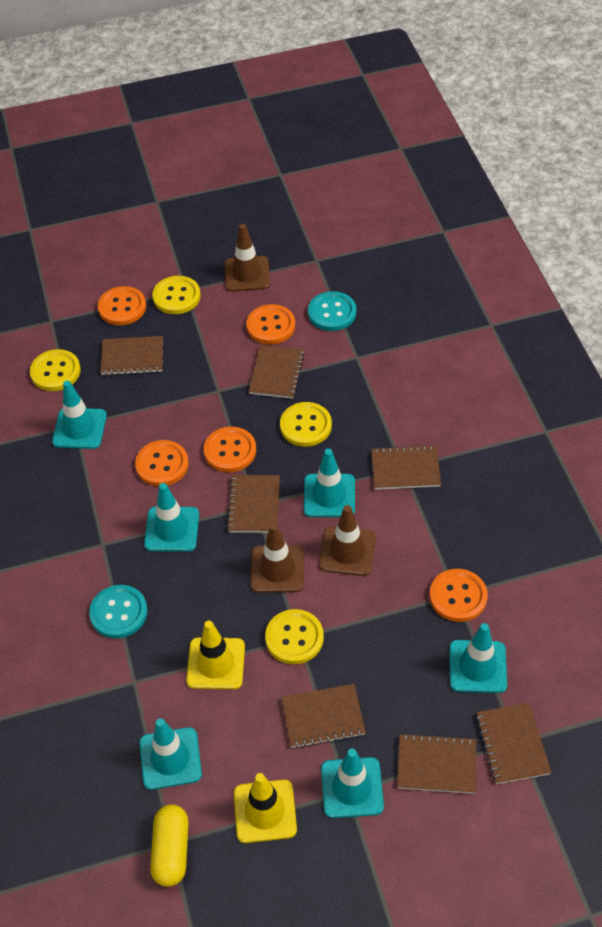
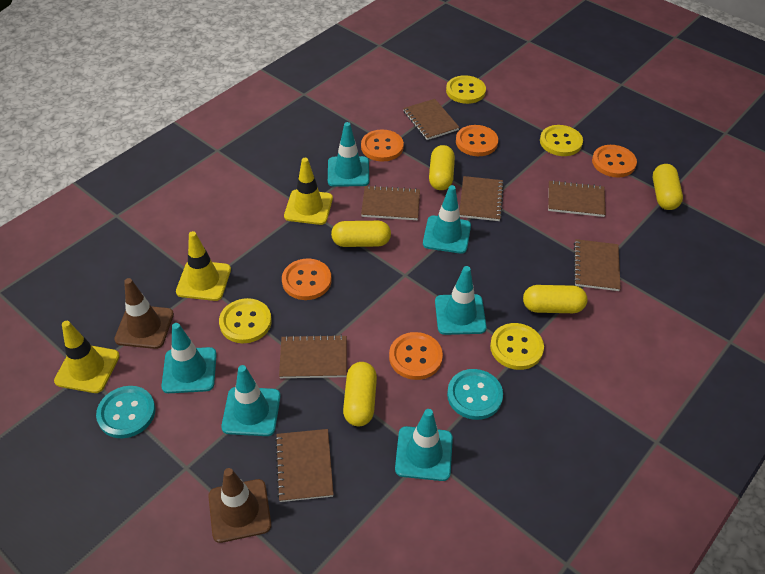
brown traffic cone: 3 -> 2
yellow capsule: 1 -> 5
yellow traffic cone: 2 -> 3

